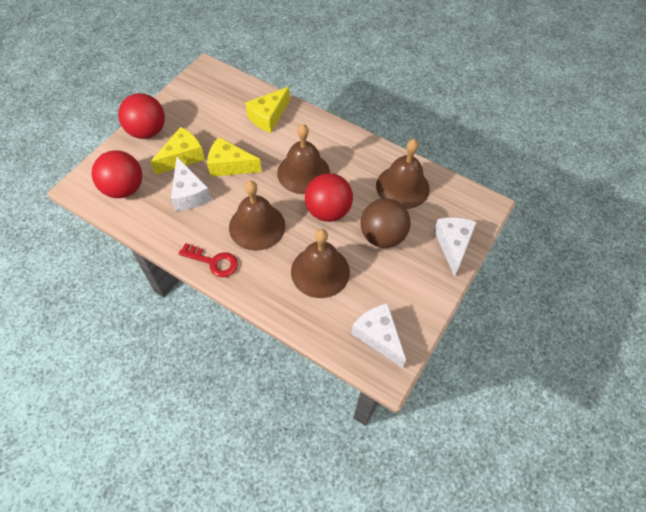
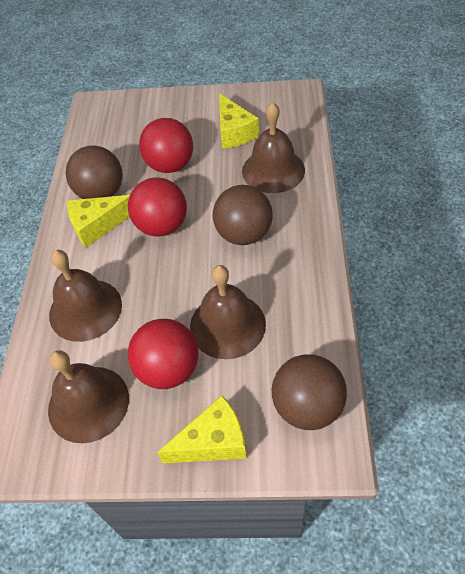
brown ball: 1 -> 3
red key: 1 -> 0
white cheese: 3 -> 0

